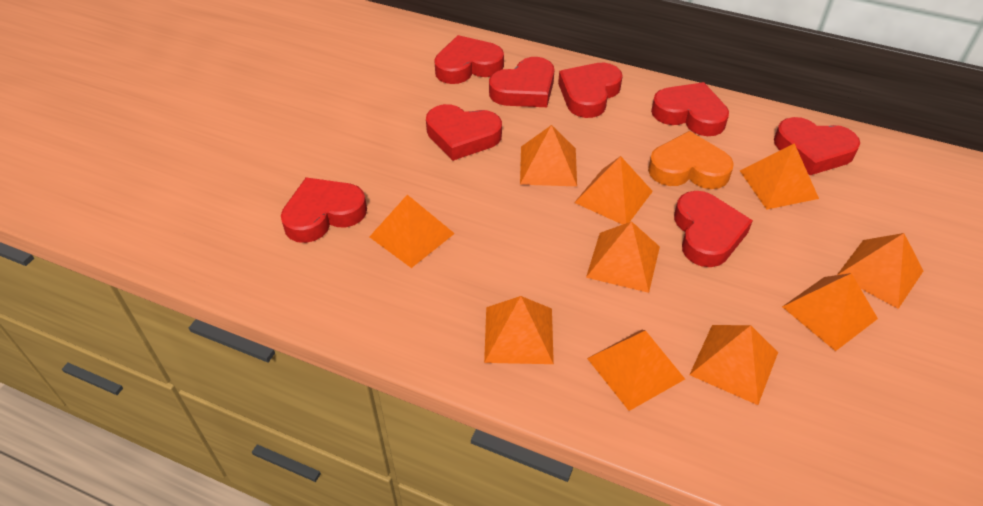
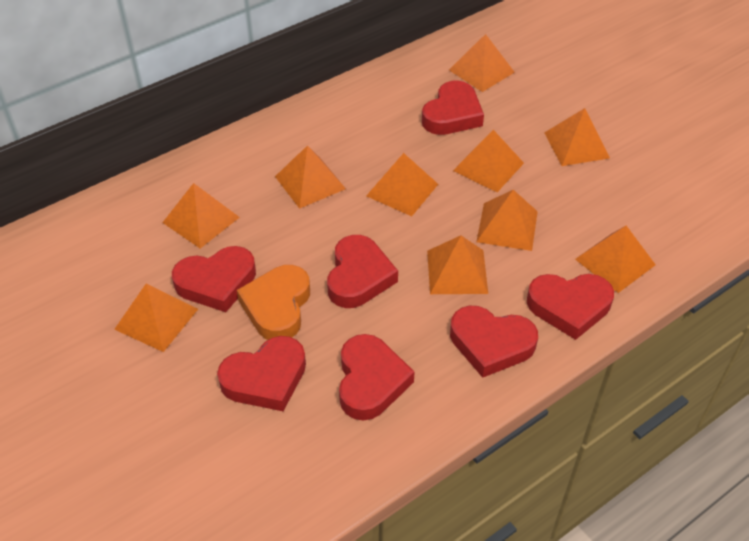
red heart: 8 -> 7

